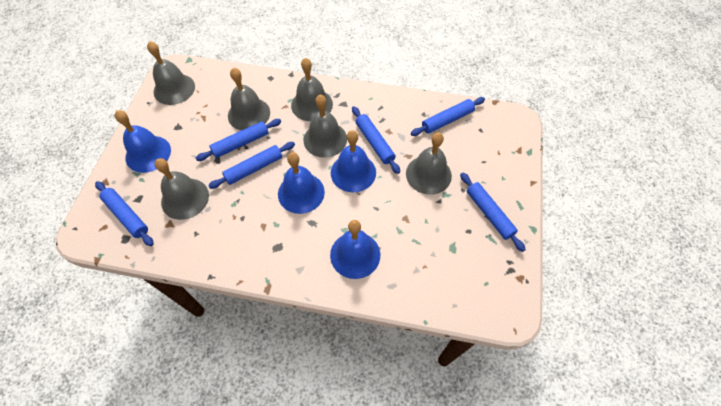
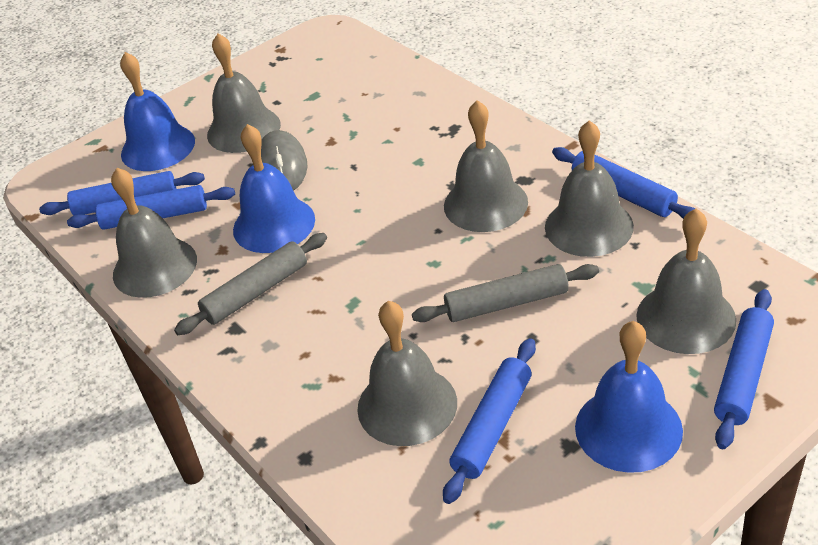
blue bell: 4 -> 3
blue rolling pin: 6 -> 5
grey mouse: 0 -> 1
grey rolling pin: 0 -> 2

